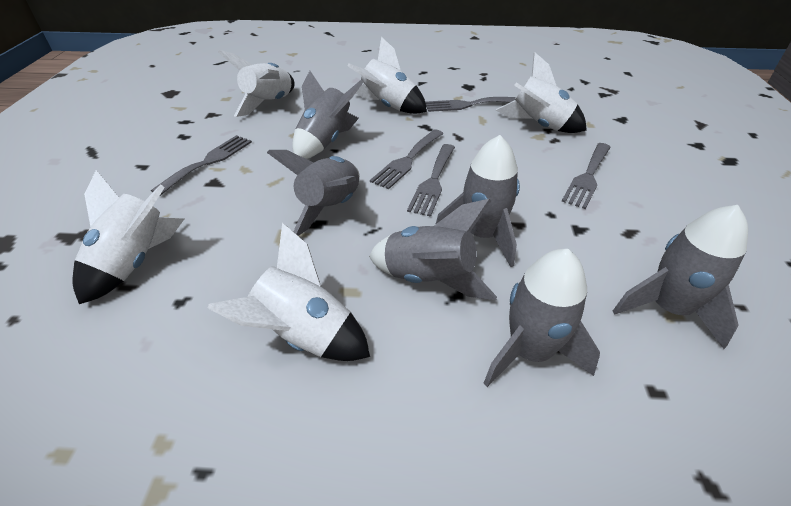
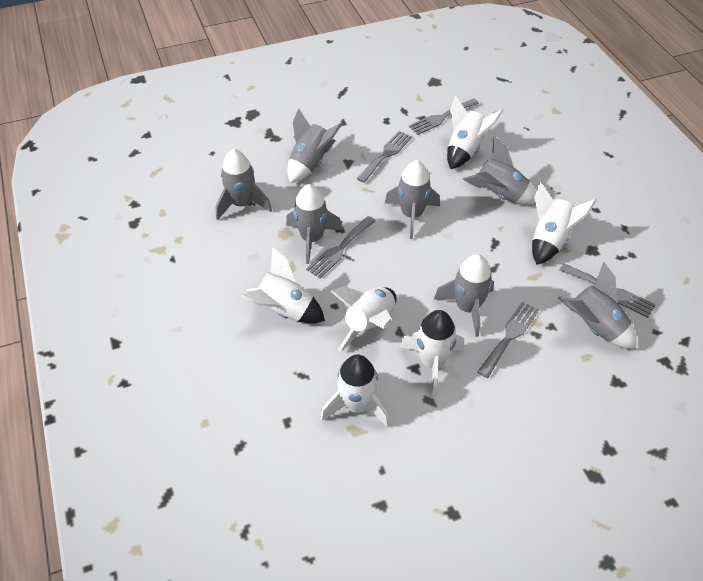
grey rocket: 6 -> 7
white rocket: 5 -> 6

